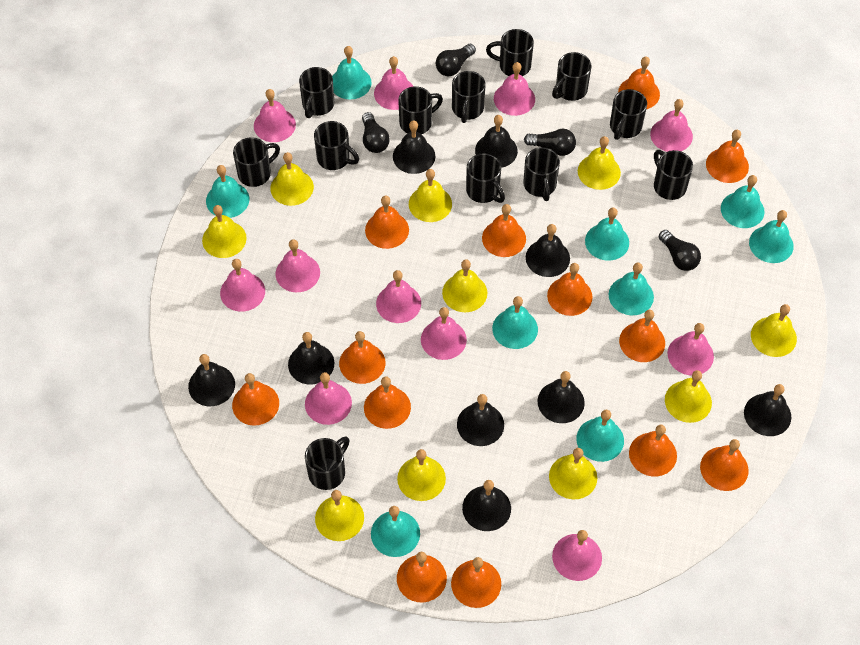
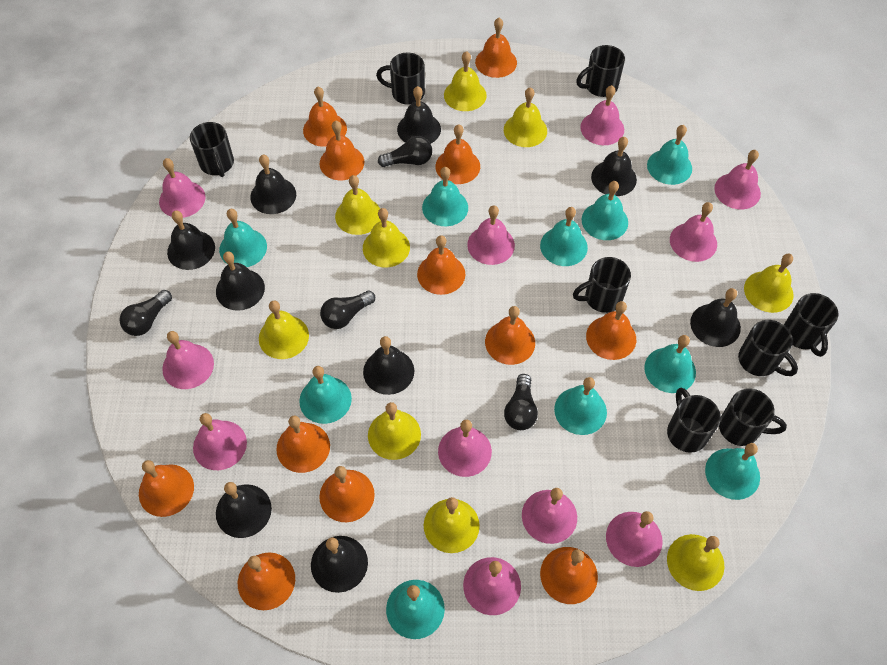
black mug: 12 -> 8
orange bell: 13 -> 12
turquoise bell: 9 -> 10
yellow bell: 10 -> 9

